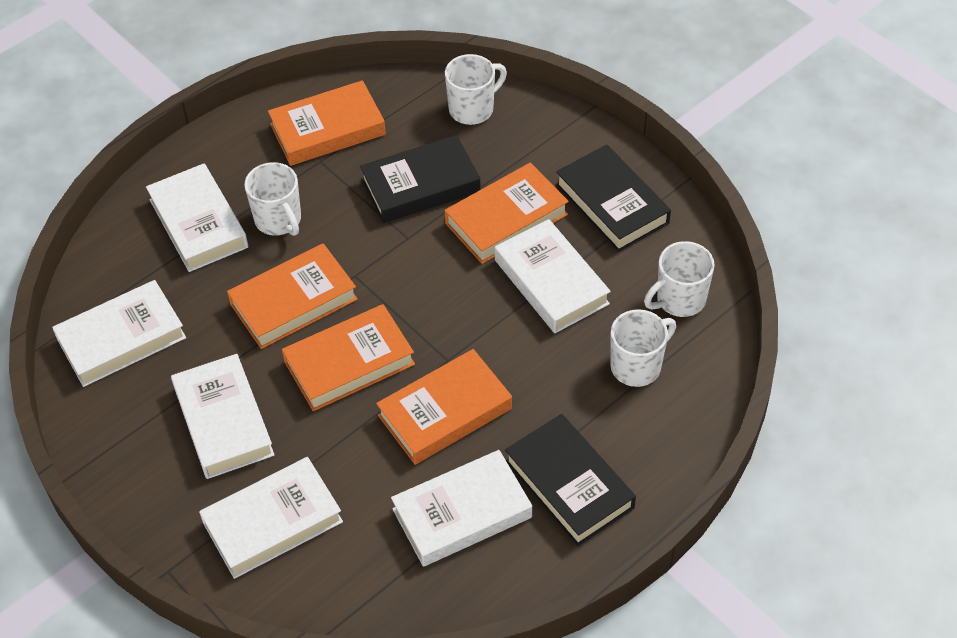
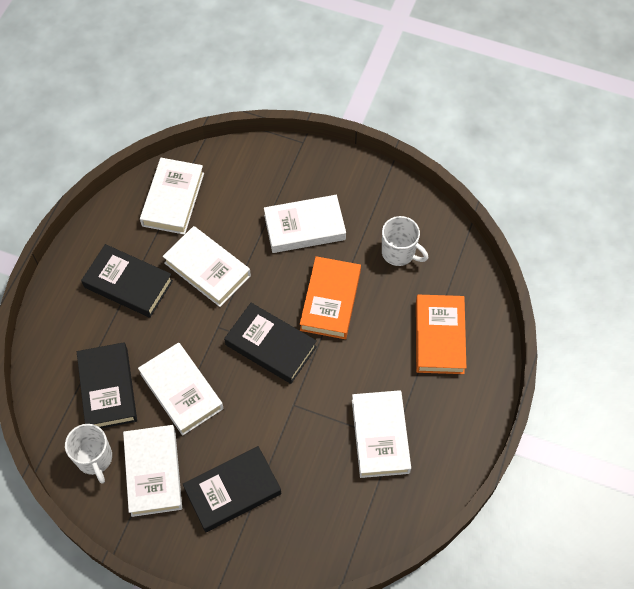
black book: 3 -> 4
orange book: 5 -> 2
white mug: 4 -> 2

